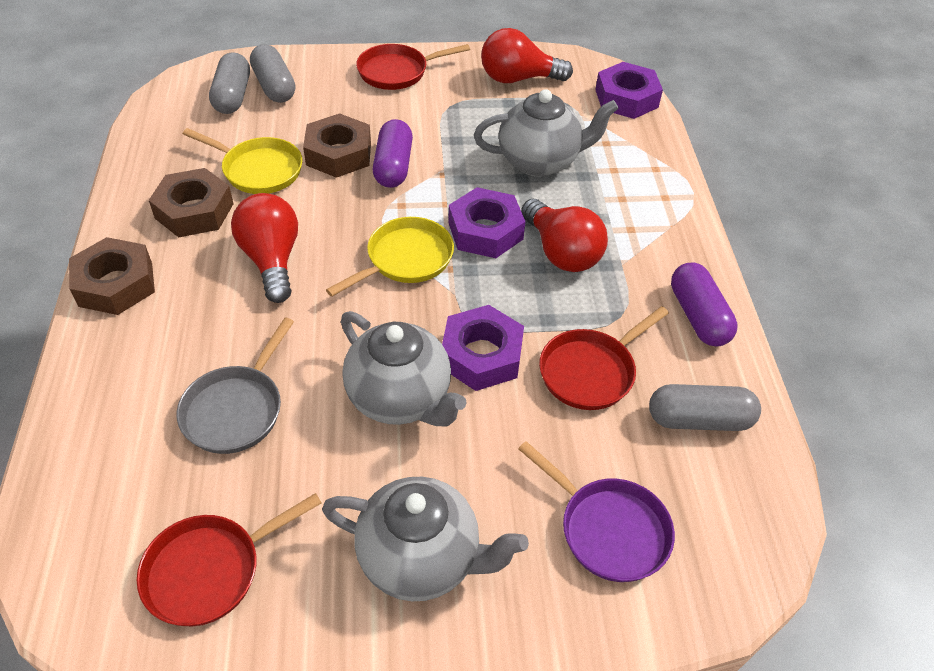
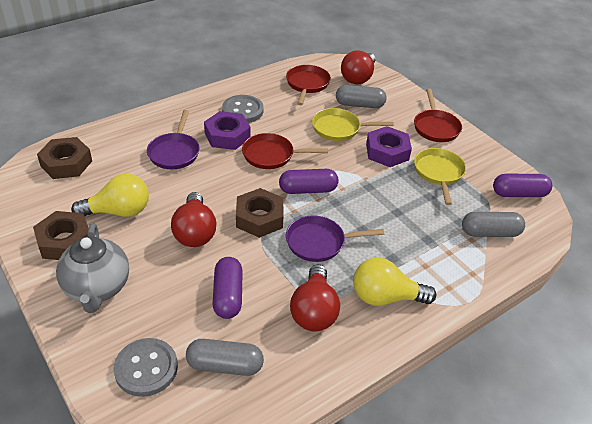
grey button: 0 -> 2
grey pan: 1 -> 0
grey teapot: 3 -> 1
purple capsule: 2 -> 3
purple nut: 3 -> 2
purple pan: 1 -> 2
yellow light bulb: 0 -> 2

